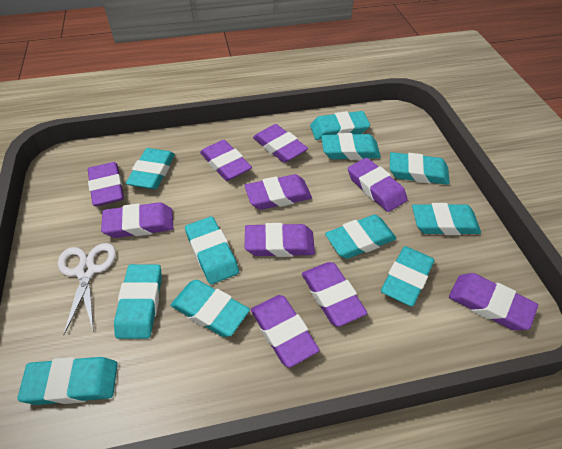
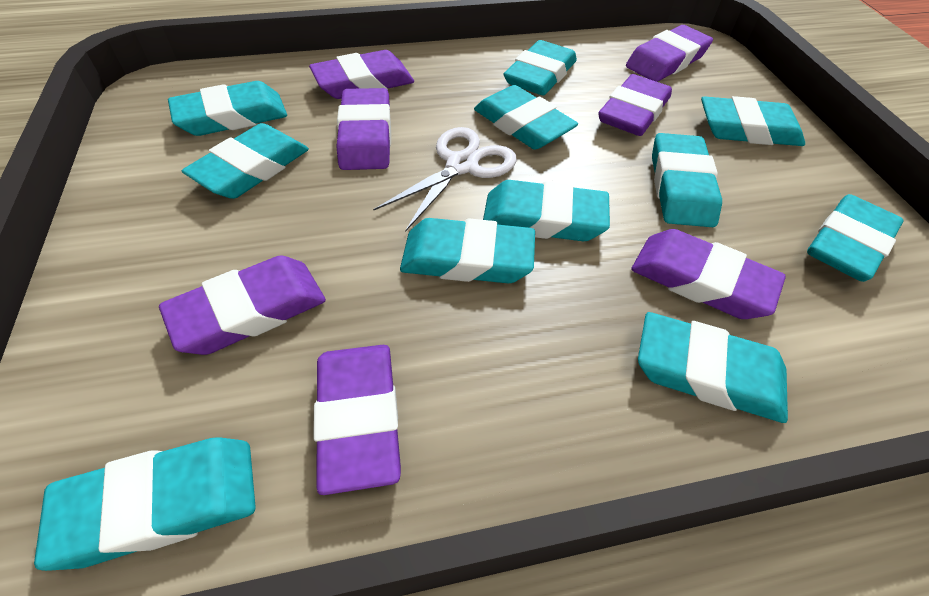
purple eraser: 10 -> 7

